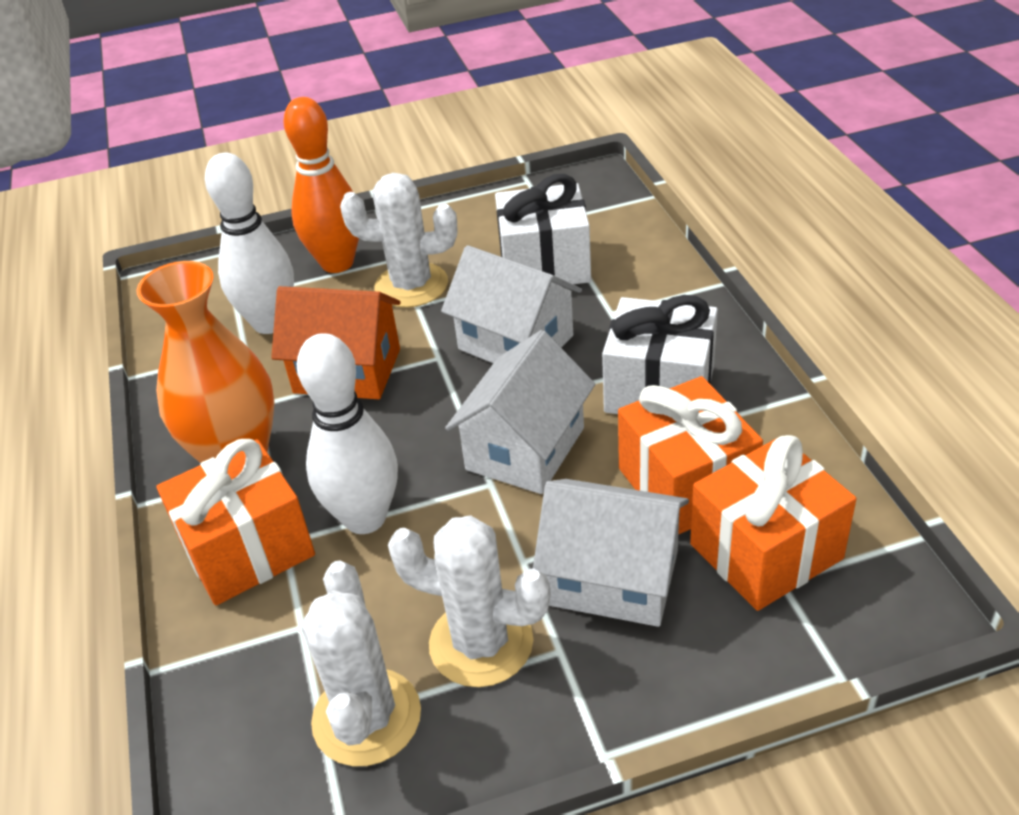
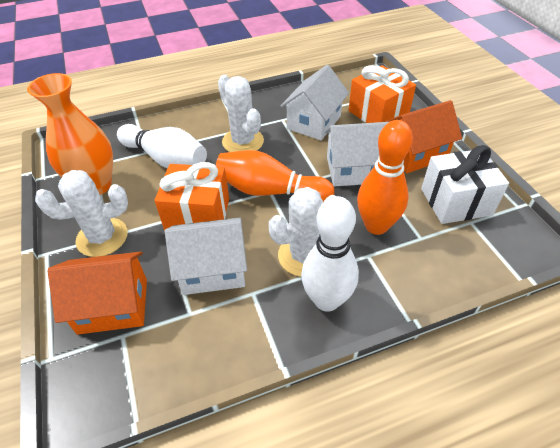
orange bowling pin: 1 -> 2
orange gift: 3 -> 2
orange house: 1 -> 2
white gift: 2 -> 1

